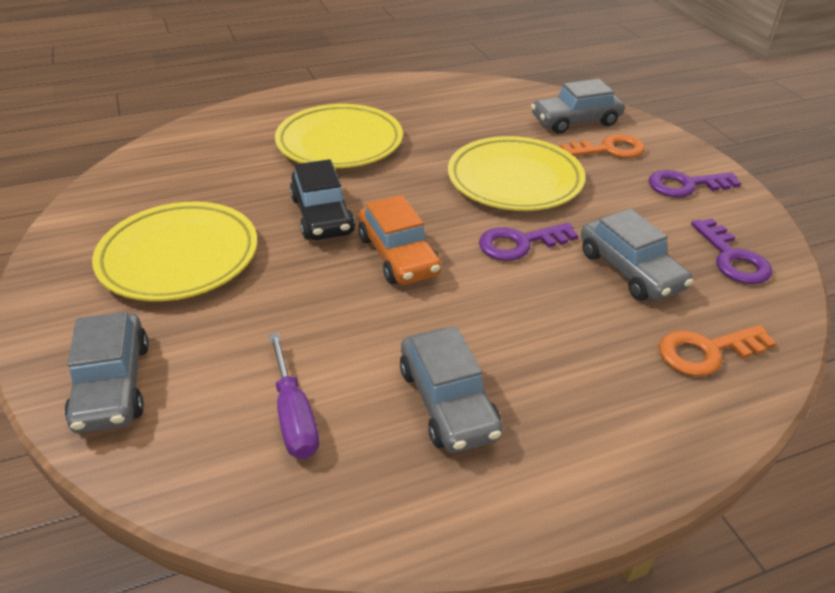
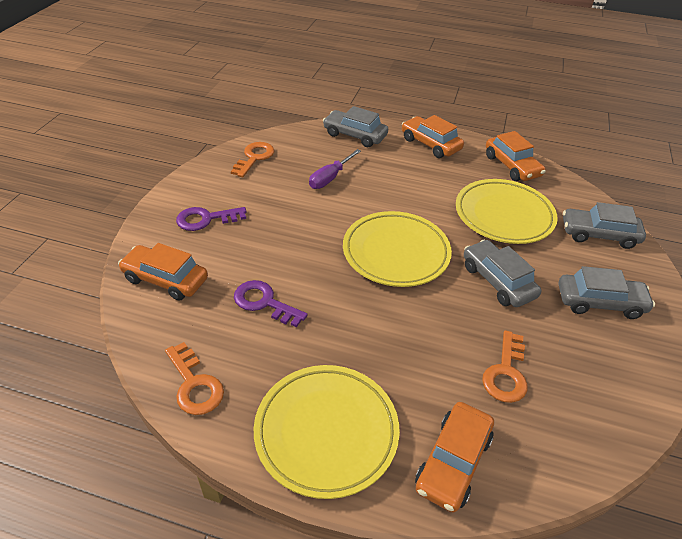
black car: 1 -> 0
orange car: 1 -> 4
orange key: 2 -> 3
purple key: 3 -> 2

